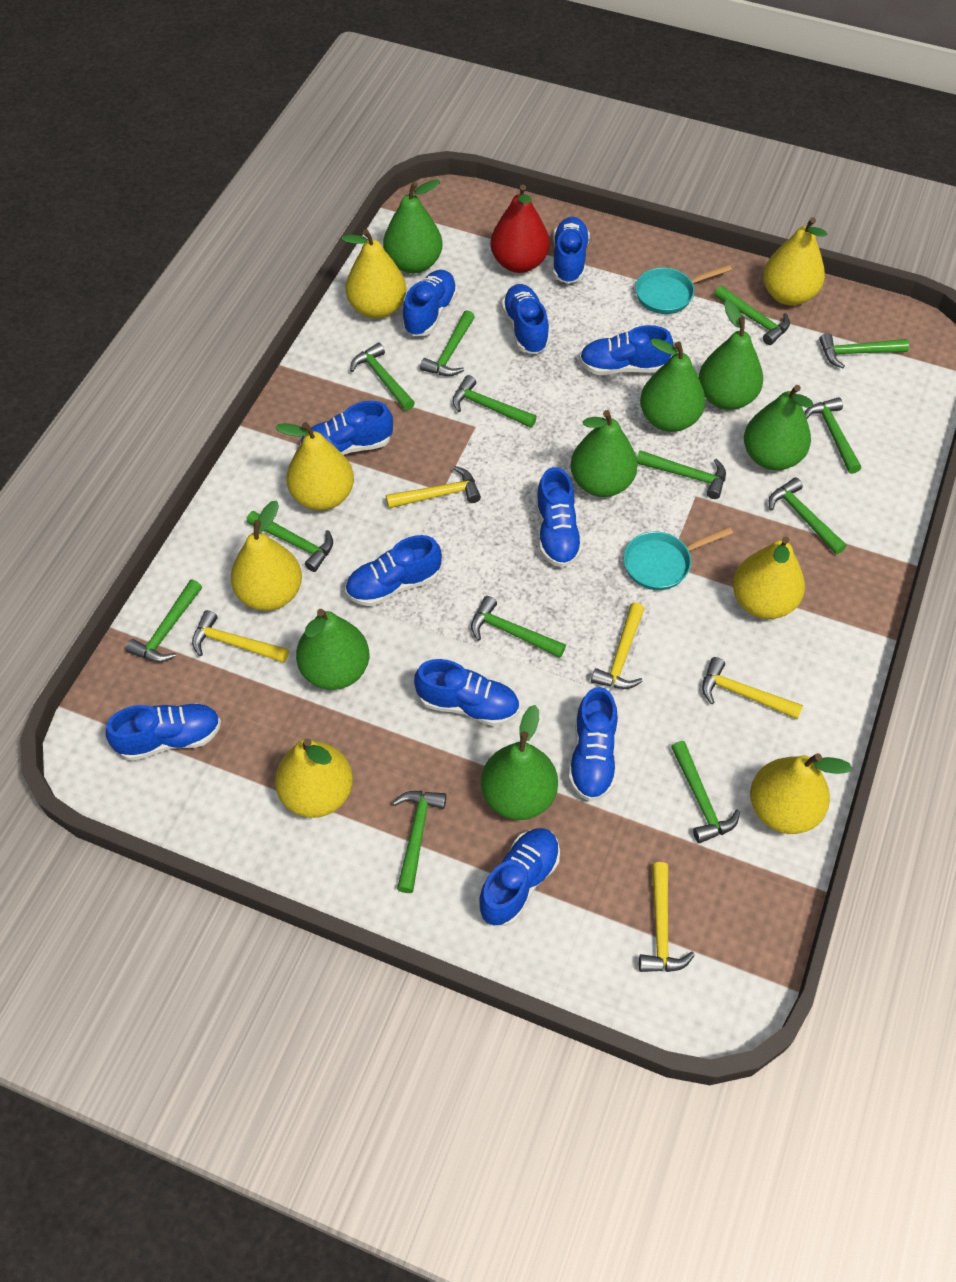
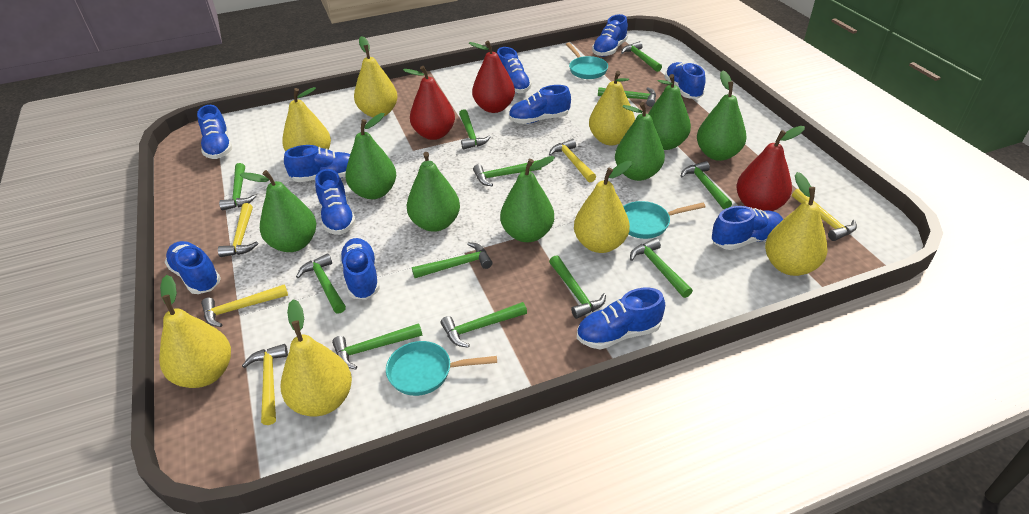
green hammer: 13 -> 12
red pear: 1 -> 3
turquoise pan: 2 -> 3

